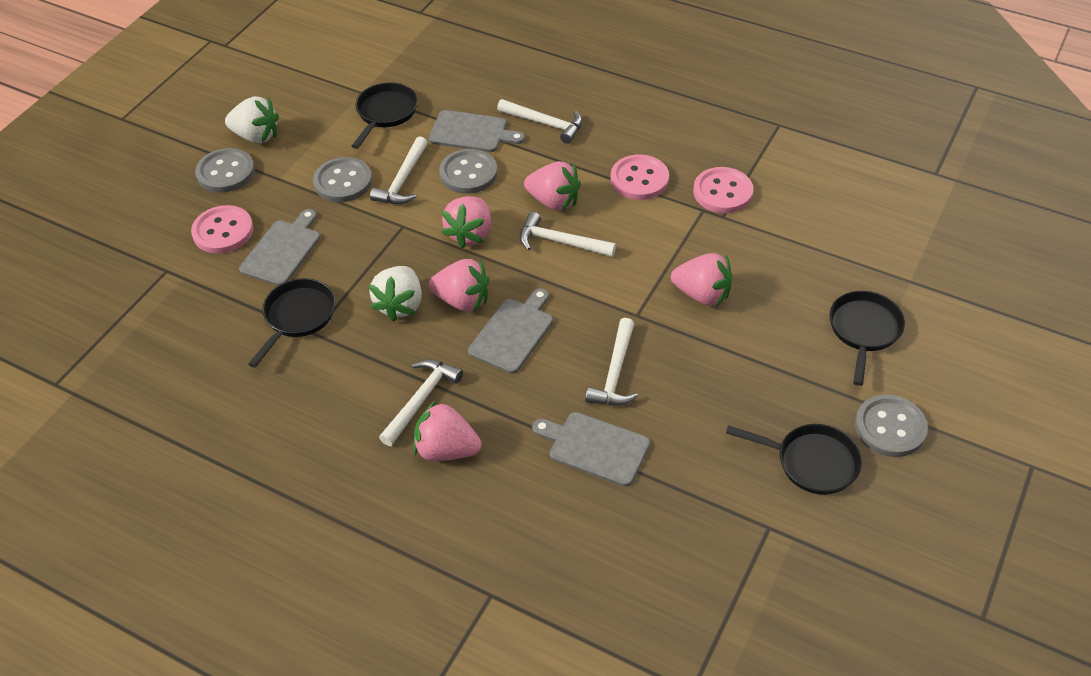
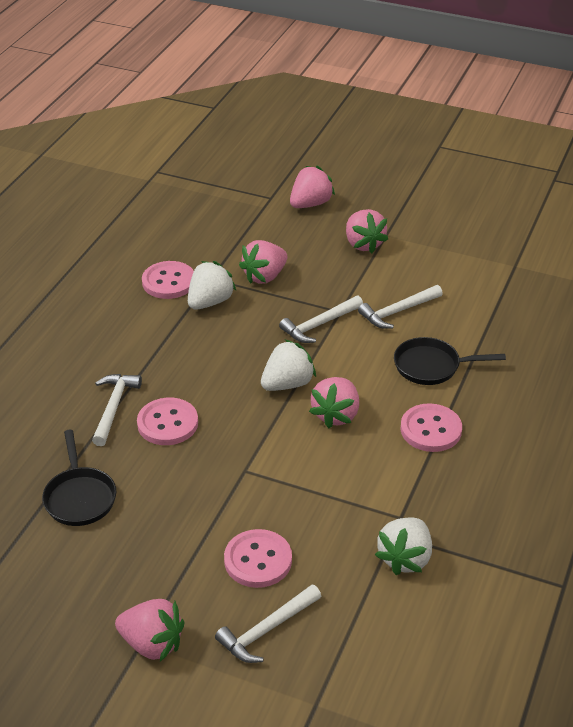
black pan: 4 -> 2
grey button: 4 -> 0
grey cutting board: 4 -> 0
pink button: 3 -> 4
white hammer: 5 -> 4
white strawberry: 2 -> 3

